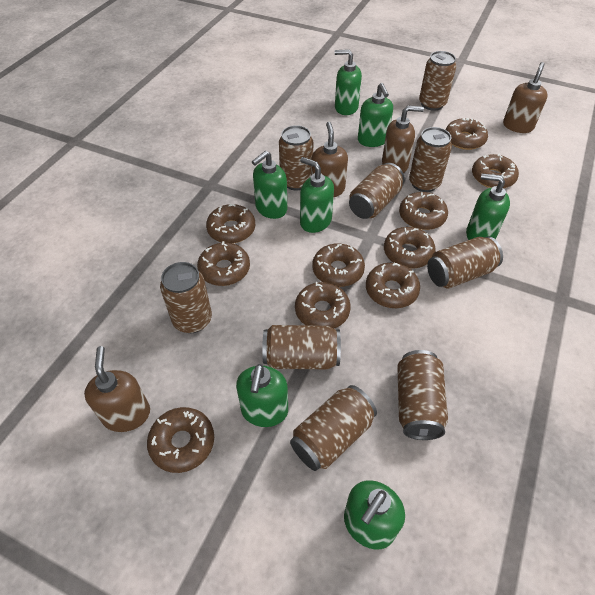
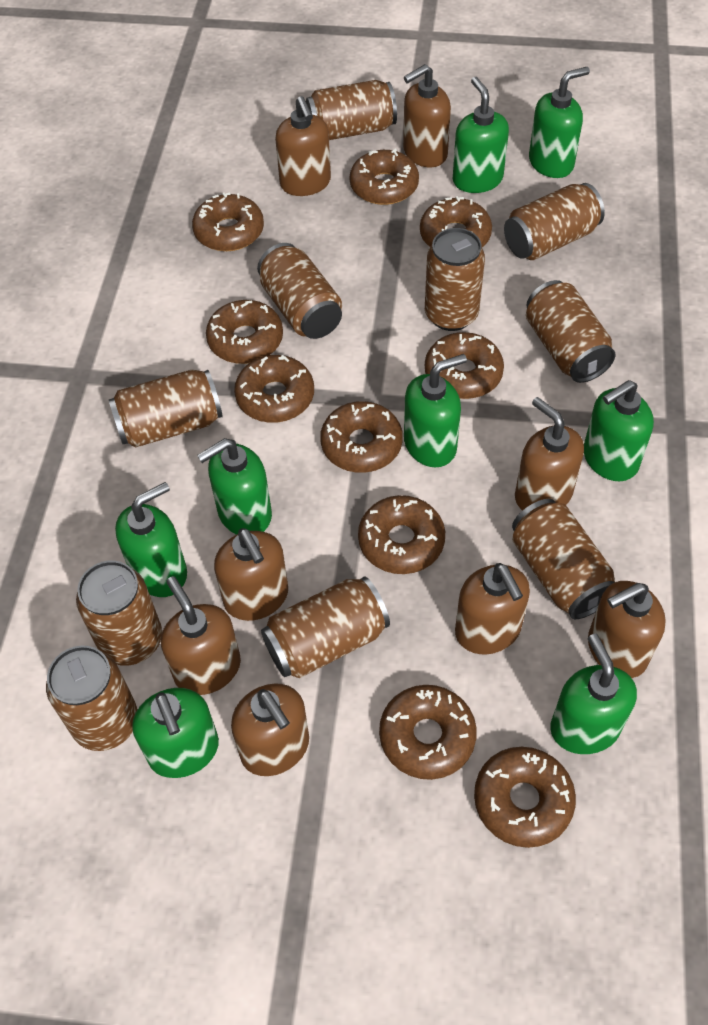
brown can: 9 -> 10
brown soap dispenser: 4 -> 8
green soap dispenser: 7 -> 8

